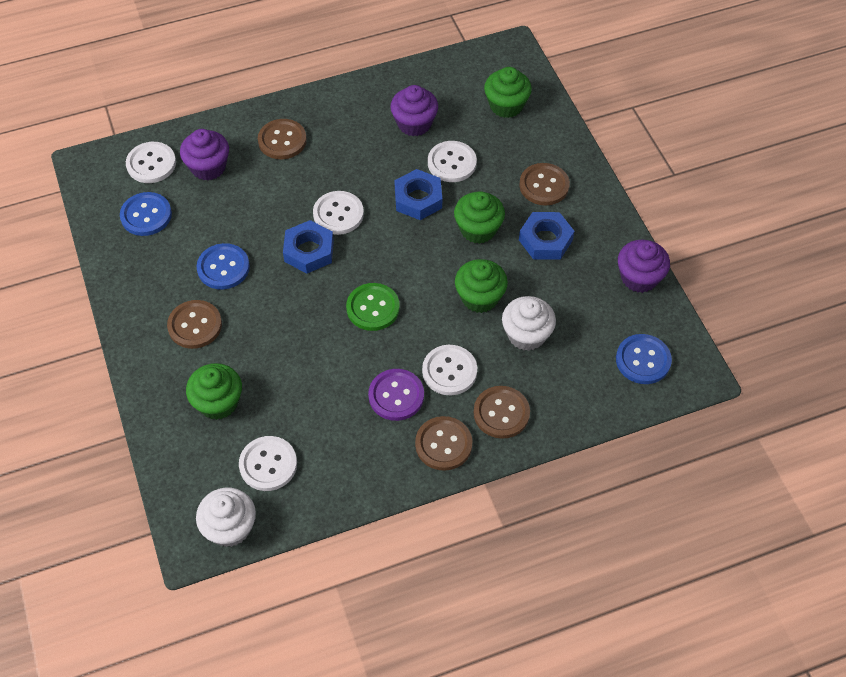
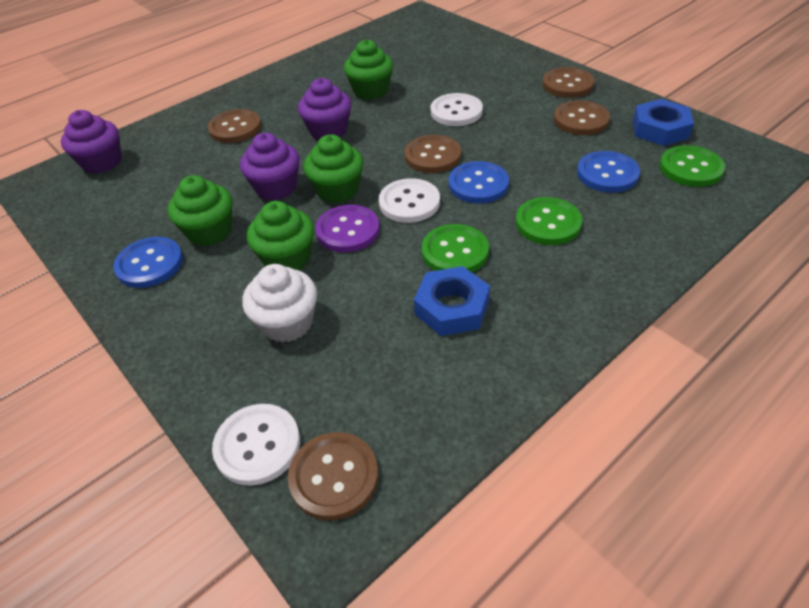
blue nut: 3 -> 2
green button: 1 -> 3
white button: 5 -> 3
white cupcake: 2 -> 1

